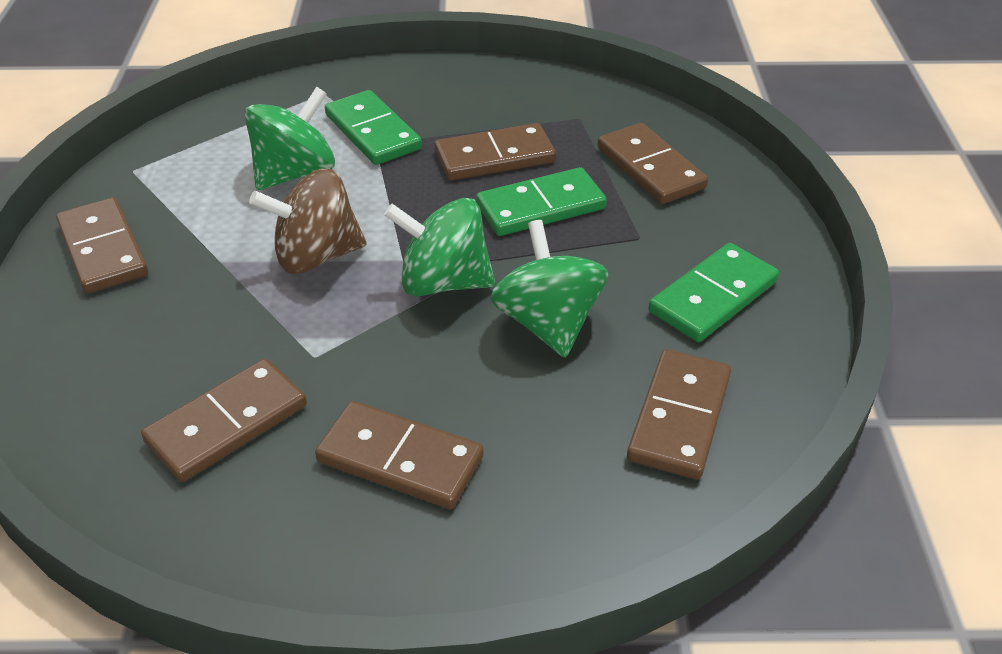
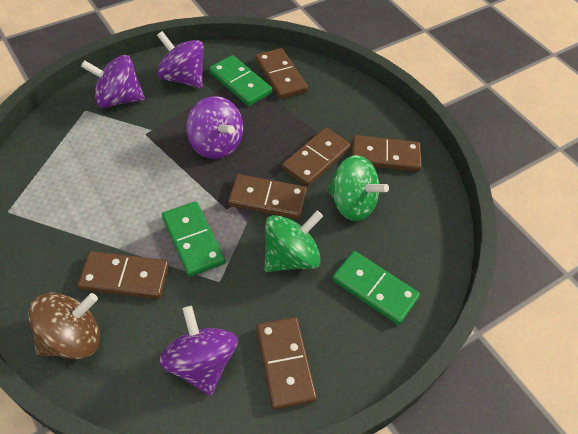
green spinning top: 3 -> 2
purple spinning top: 0 -> 4

